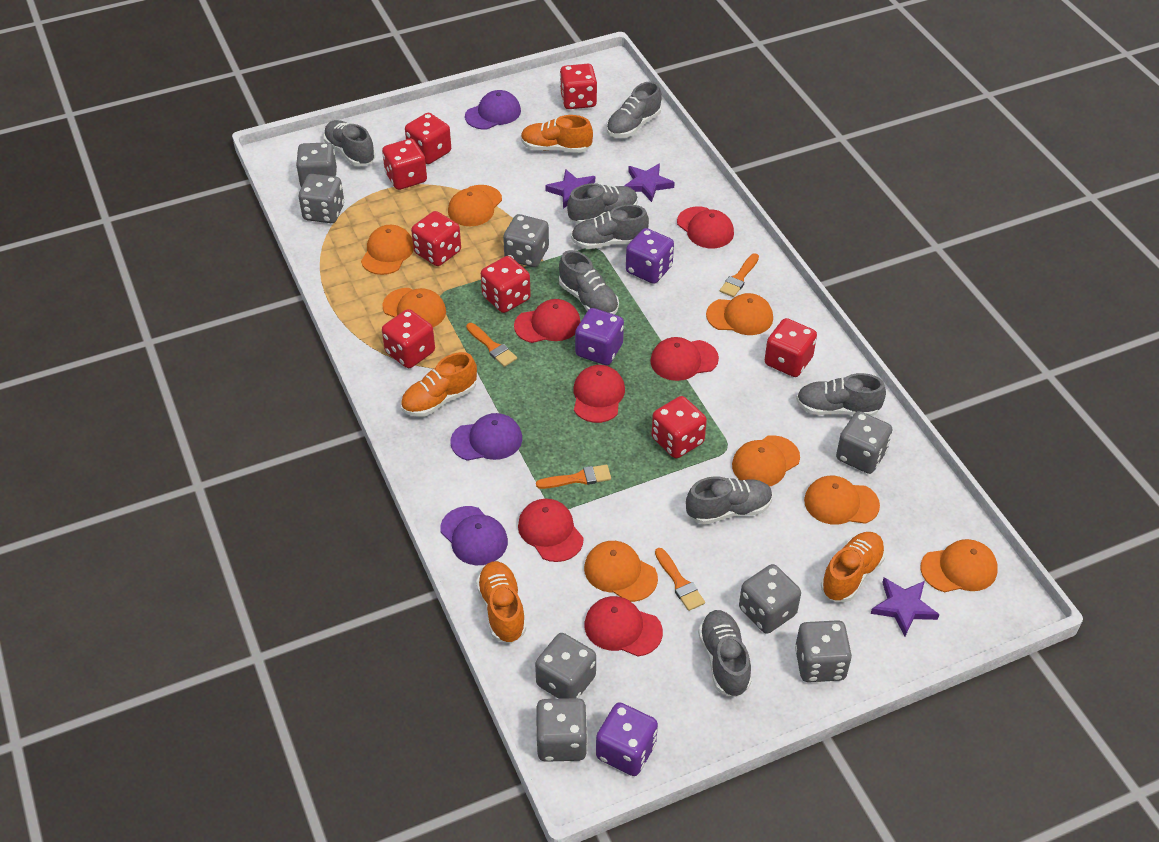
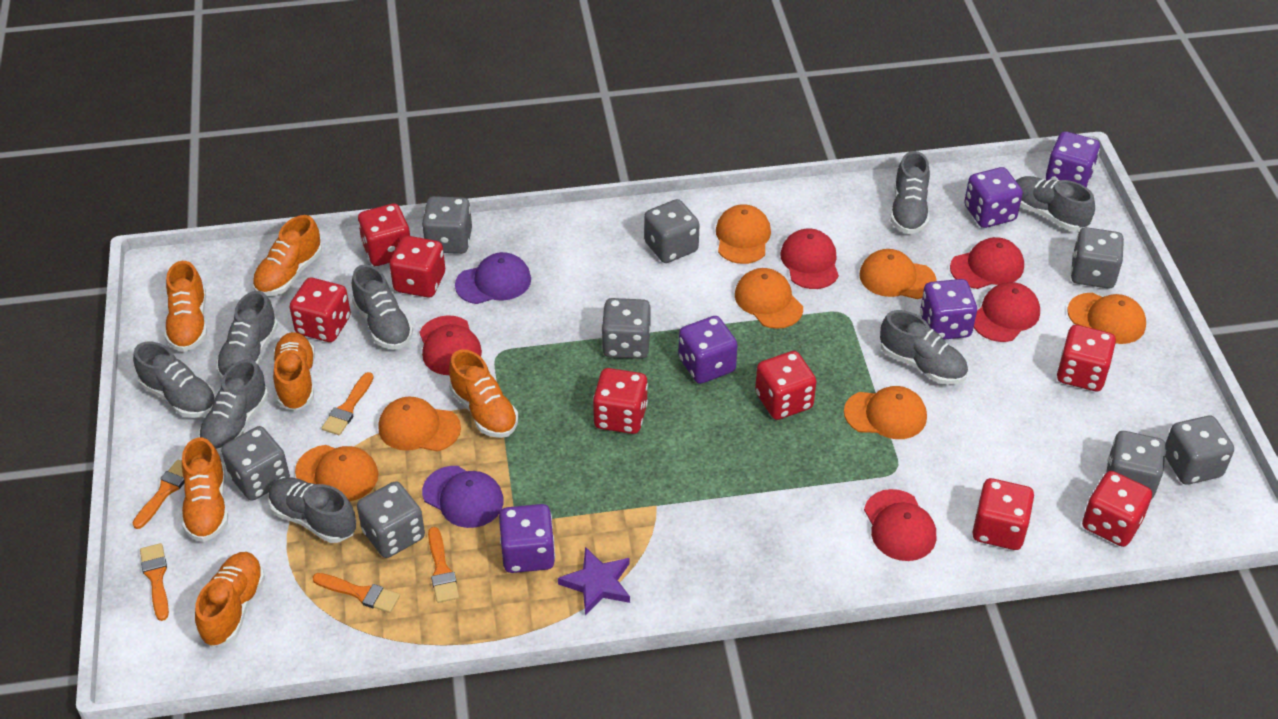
orange brush: 4 -> 5
orange cap: 8 -> 7
orange shoe: 4 -> 6
purple cap: 3 -> 2
purple dice: 3 -> 5
purple star: 3 -> 1
red cap: 6 -> 5

